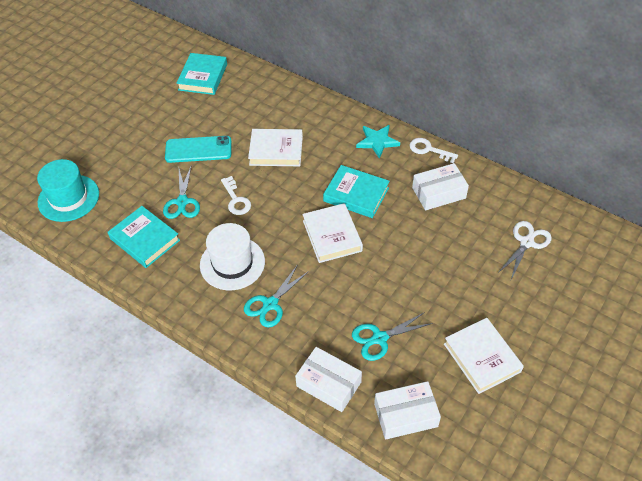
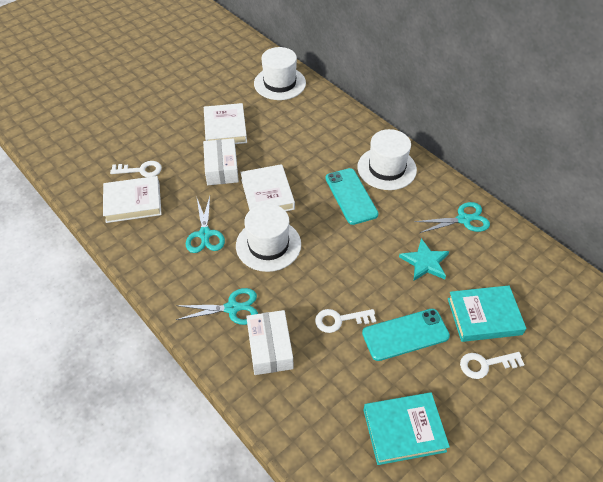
turquoise book: 3 -> 2
turquoise hat: 1 -> 0
turquoise phone: 1 -> 2
white box: 3 -> 2
white hat: 1 -> 3
white key: 2 -> 3
white scissors: 1 -> 0

